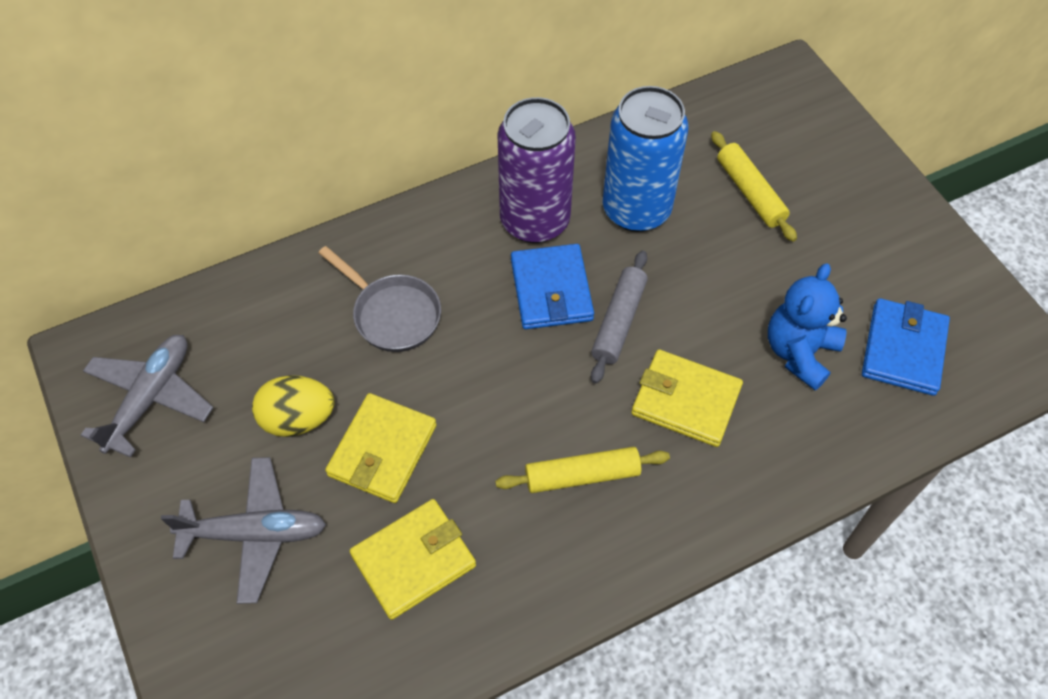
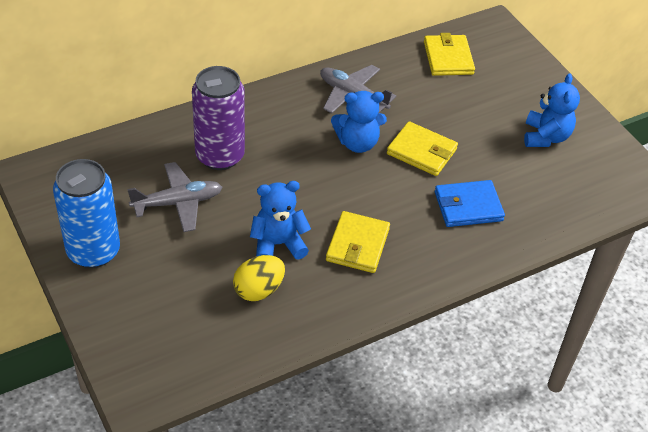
blue teddy bear: 1 -> 3
blue wallet: 2 -> 1
grey pan: 1 -> 0
grey rolling pin: 1 -> 0
yellow rolling pin: 2 -> 0

